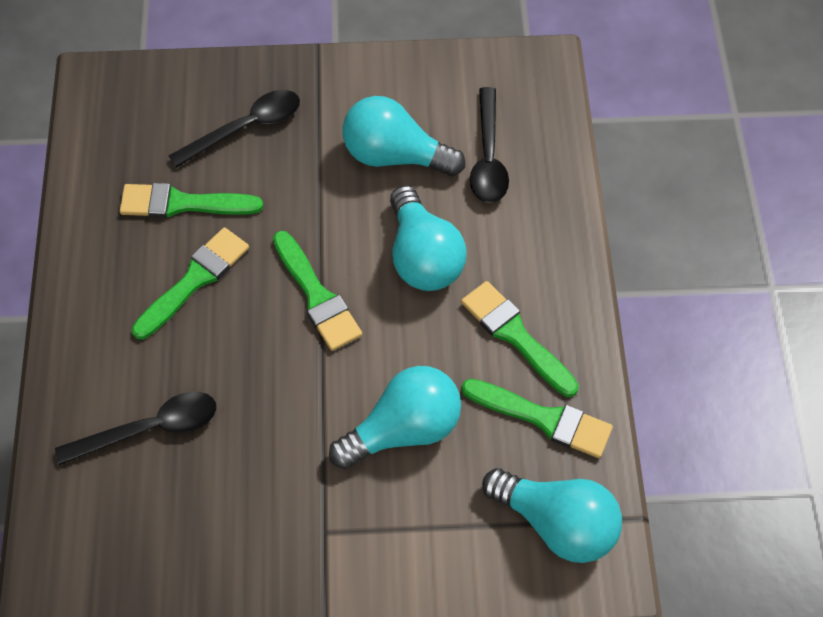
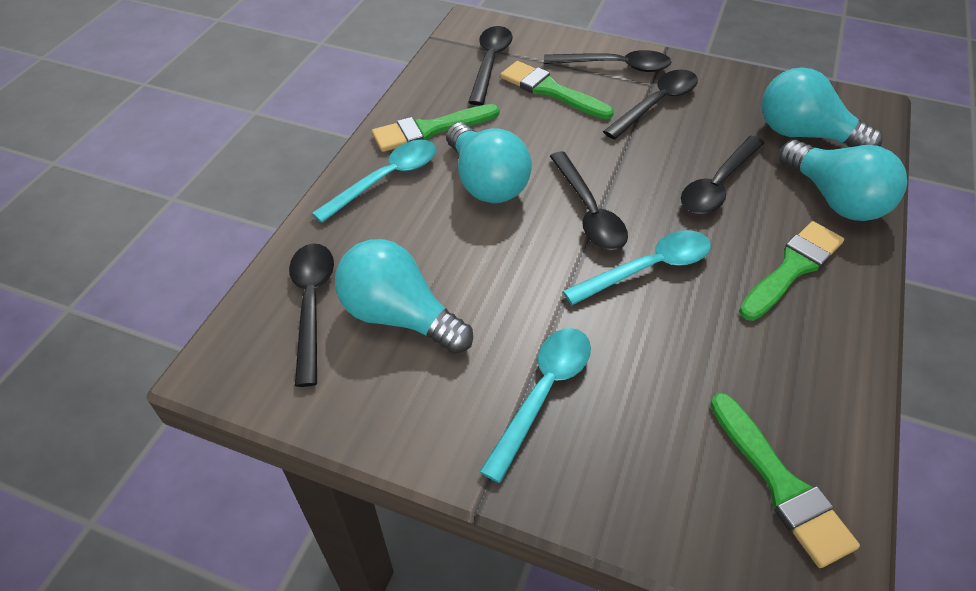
black spoon: 3 -> 6
green brush: 5 -> 4
turquoise spoon: 0 -> 3

